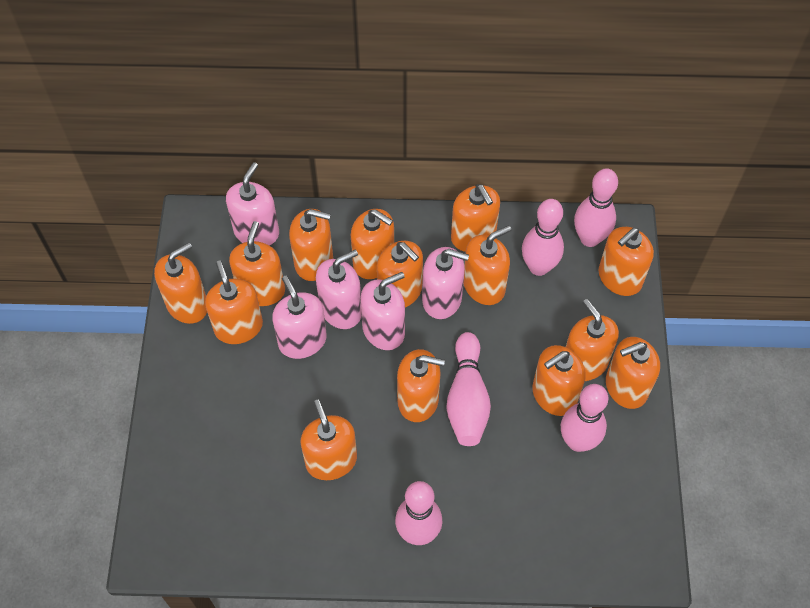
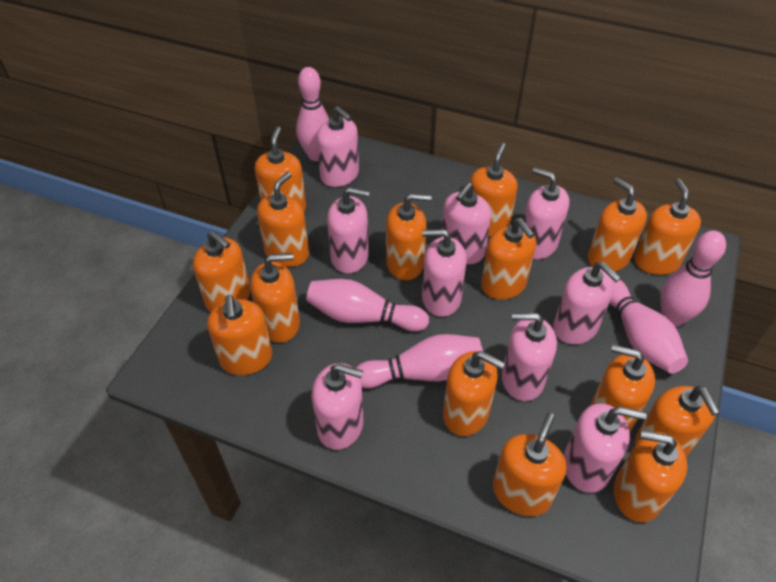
orange soap dispenser: 14 -> 15
pink soap dispenser: 5 -> 9

